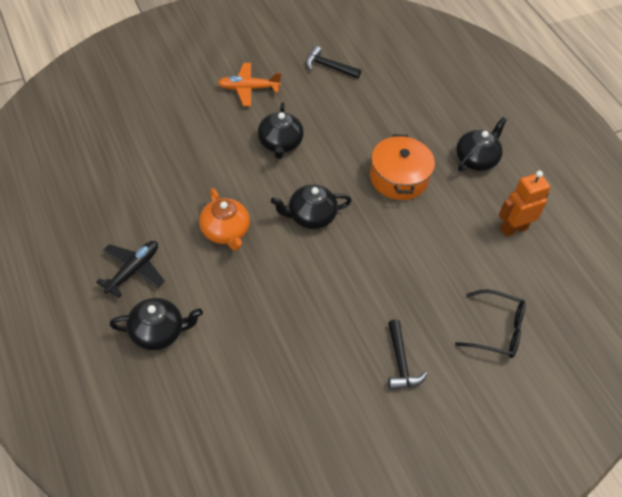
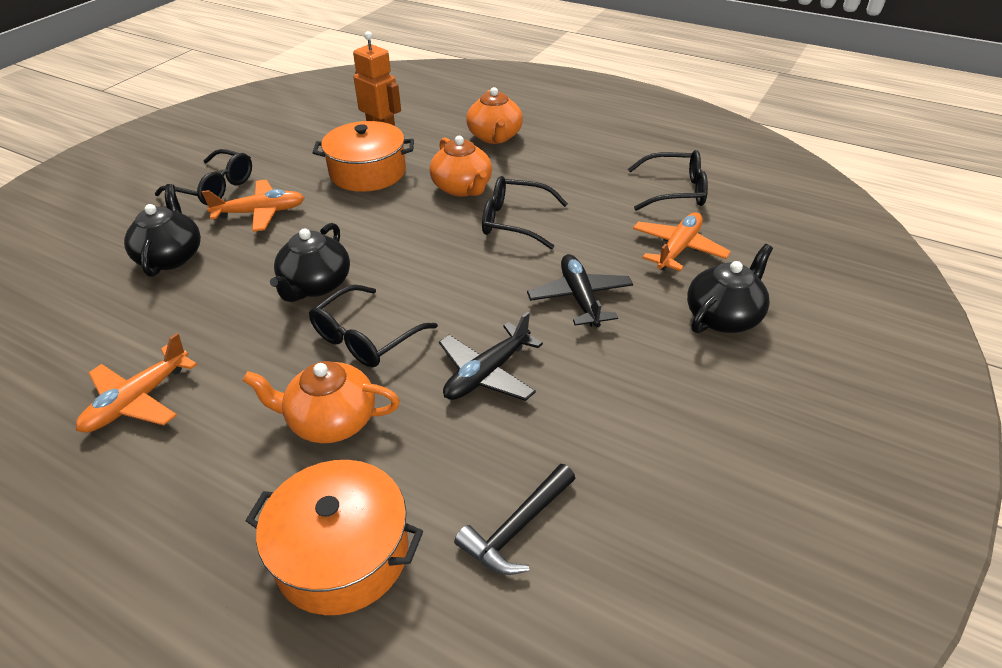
black glasses: 1 -> 4
black hammer: 2 -> 1
black plane: 1 -> 2
black teapot: 4 -> 3
orange plane: 1 -> 3
orange pot: 1 -> 2
orange teapot: 1 -> 3

